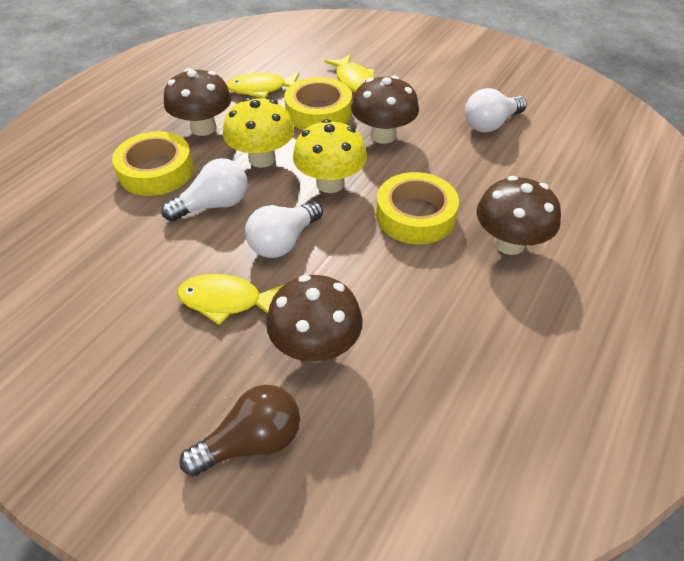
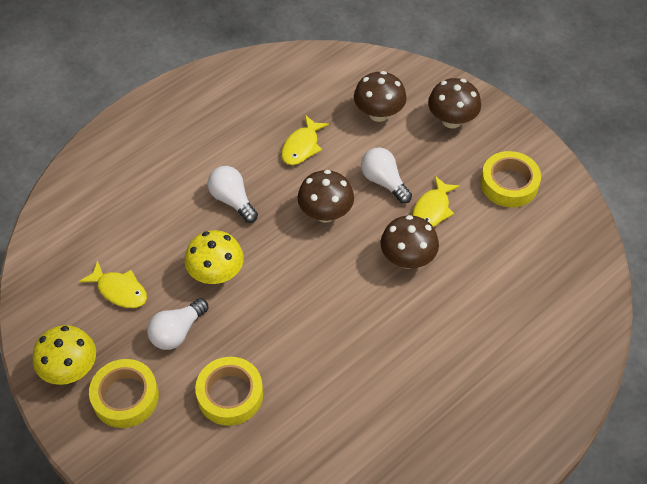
brown light bulb: 1 -> 0

